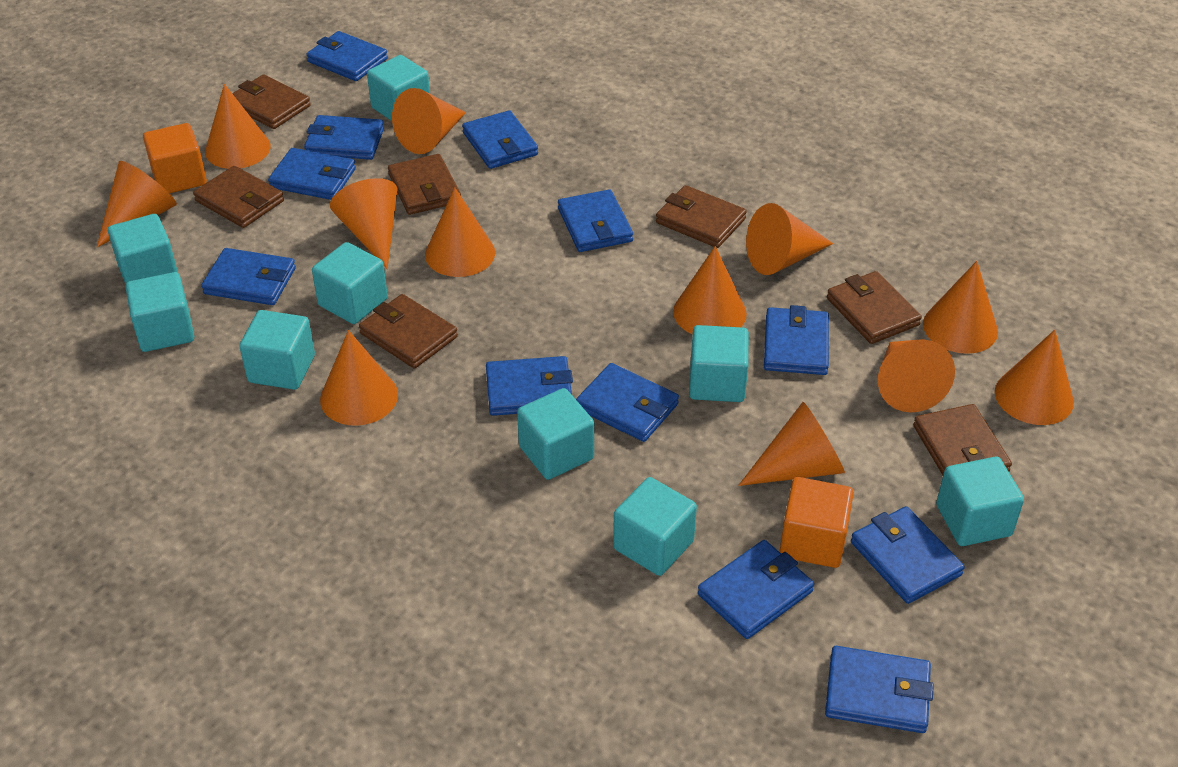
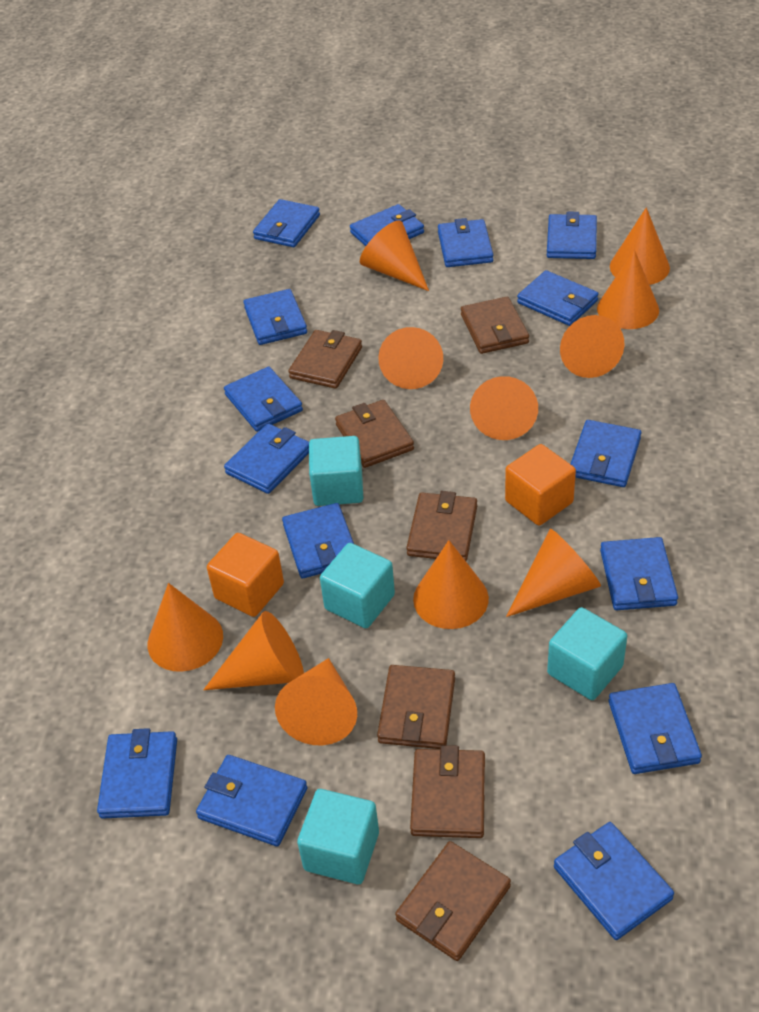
blue wallet: 12 -> 15
orange cone: 12 -> 11
turquoise cube: 9 -> 4

